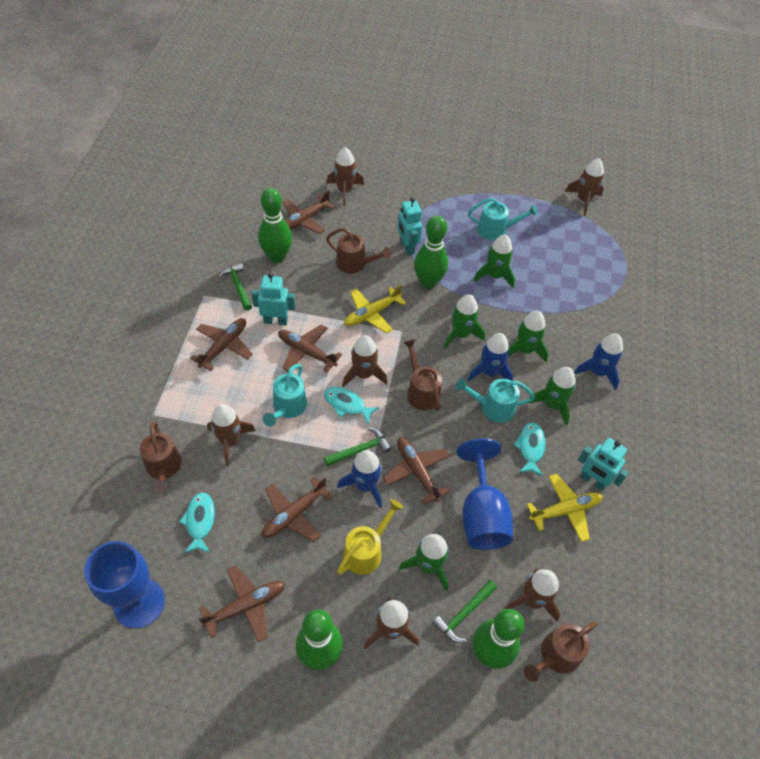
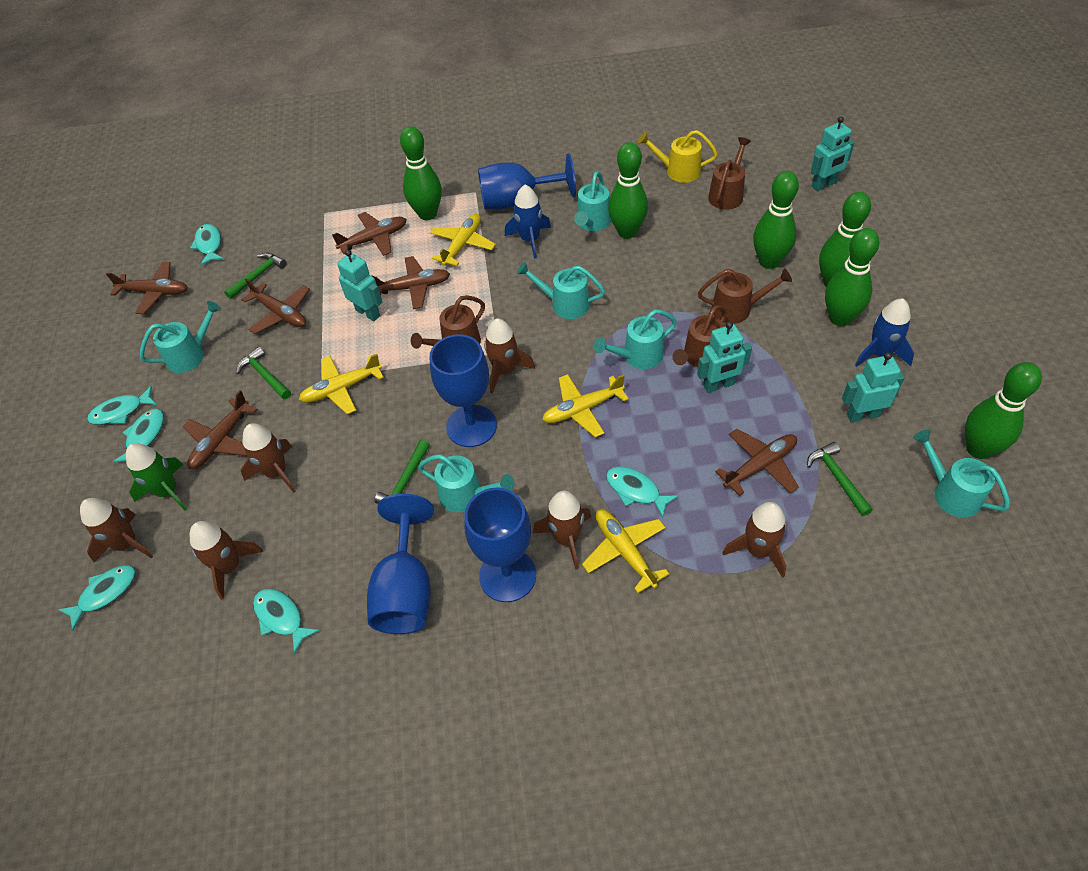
blue goblet: 2 -> 4
blue rocket: 3 -> 2
green bowling pin: 4 -> 6
green hammer: 3 -> 4
green rocket: 5 -> 1
turquoise fish: 3 -> 6
turquoise robot: 3 -> 4
turquoise watering can: 3 -> 6
yellow plane: 2 -> 4

